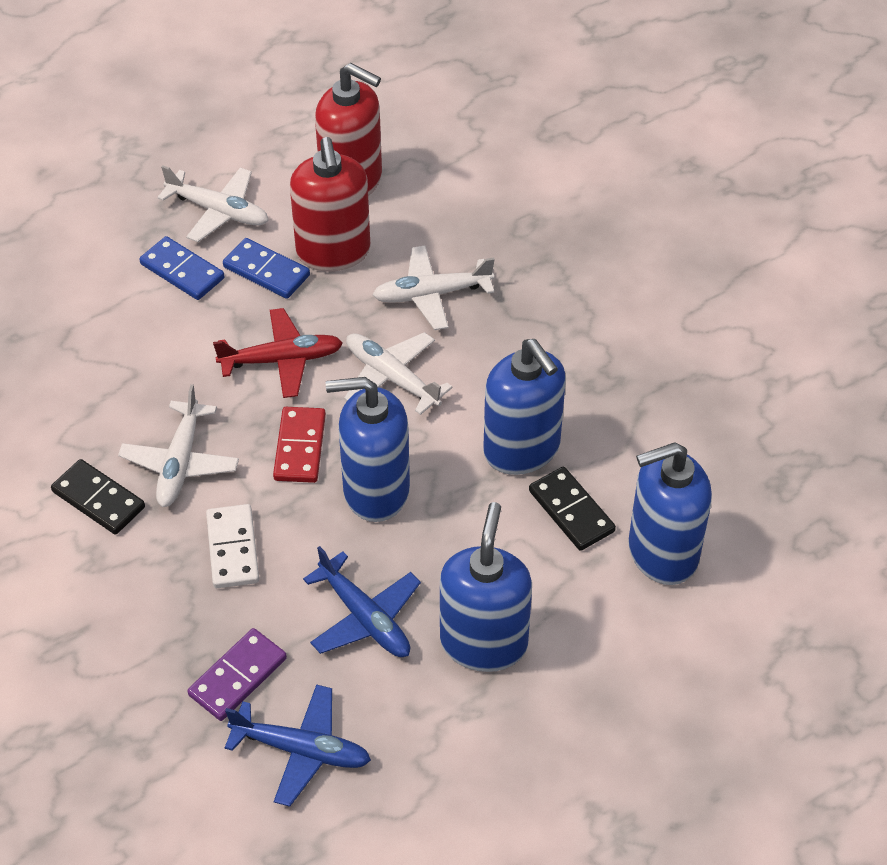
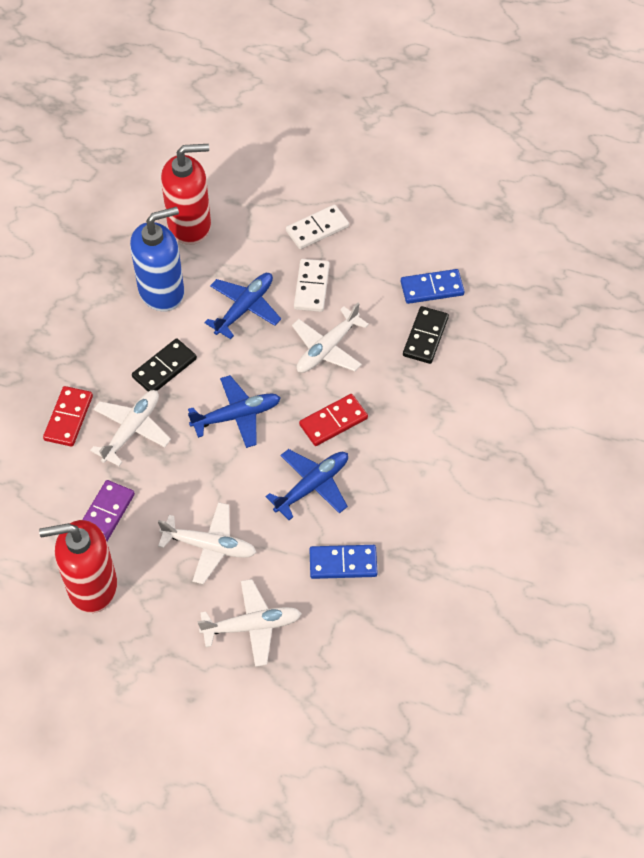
blue plane: 2 -> 3
blue soap dispenser: 4 -> 1
red domino: 1 -> 2
red plane: 1 -> 0
white domino: 1 -> 2

